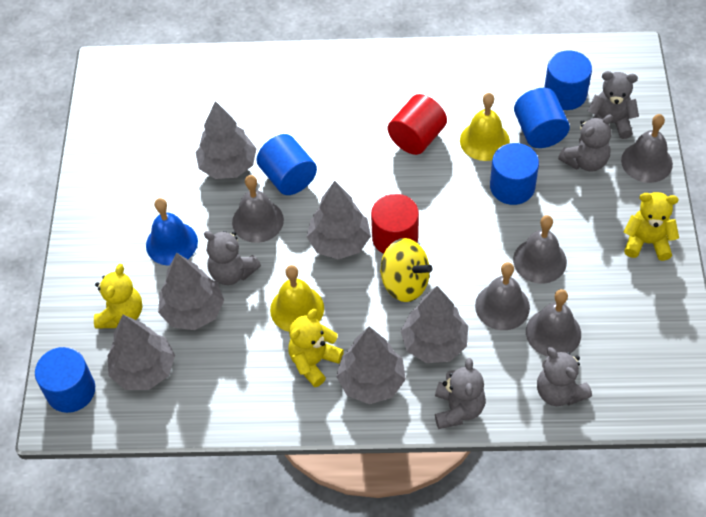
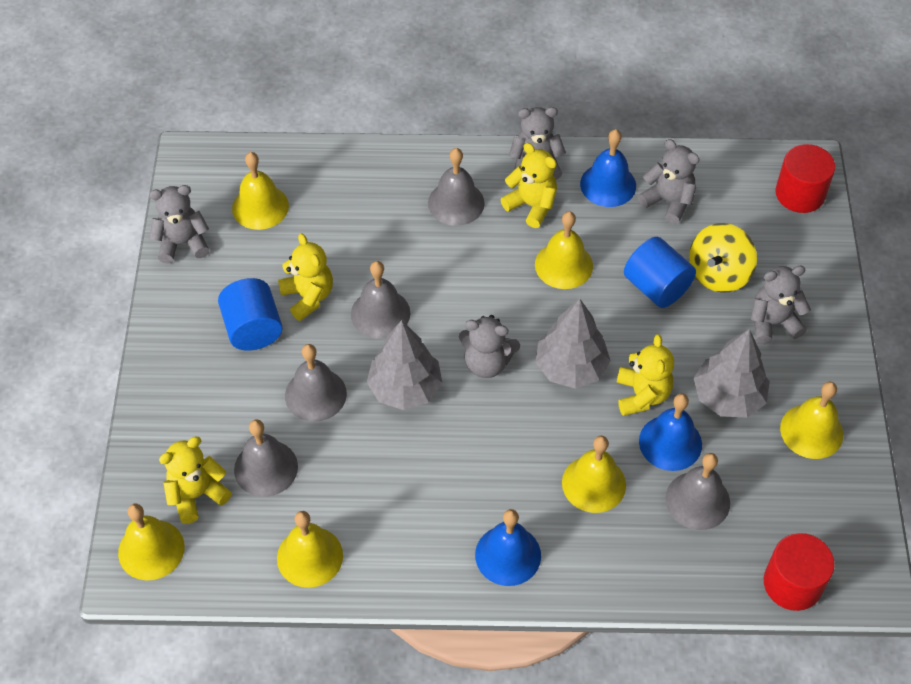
blue bell: 1 -> 3
blue cylinder: 5 -> 2
grey tree: 6 -> 3
yellow bell: 2 -> 6
yellow teddy bear: 3 -> 4

